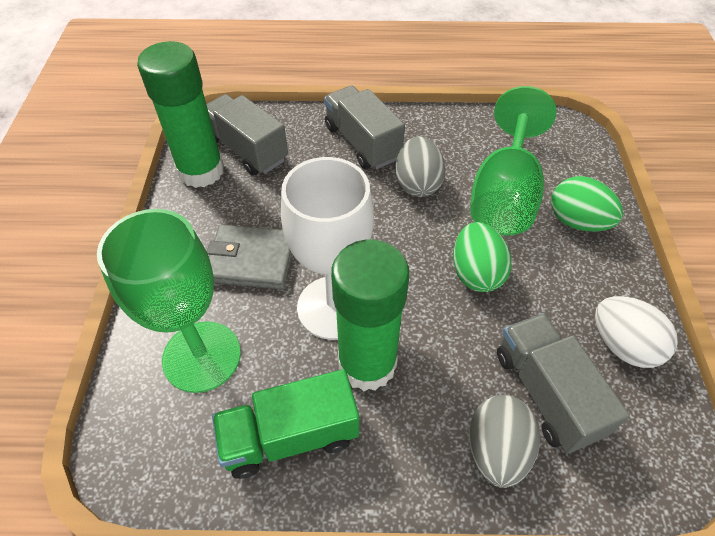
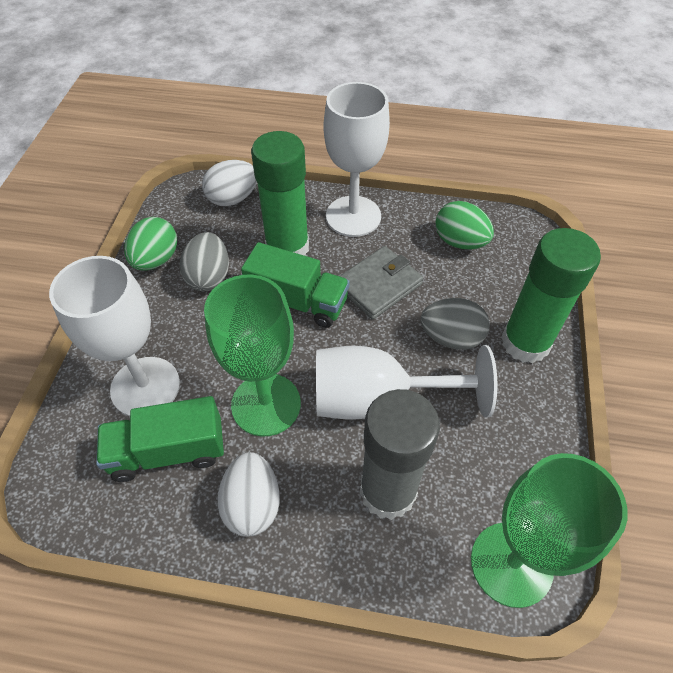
green truck: 1 -> 2
grey glue stick: 0 -> 1
grey truck: 3 -> 0
white egg: 1 -> 2
white goblet: 1 -> 3

